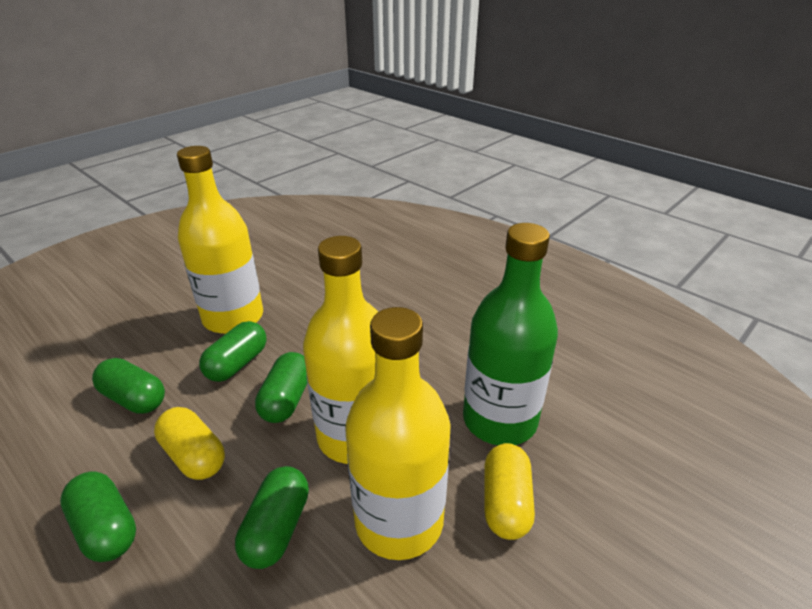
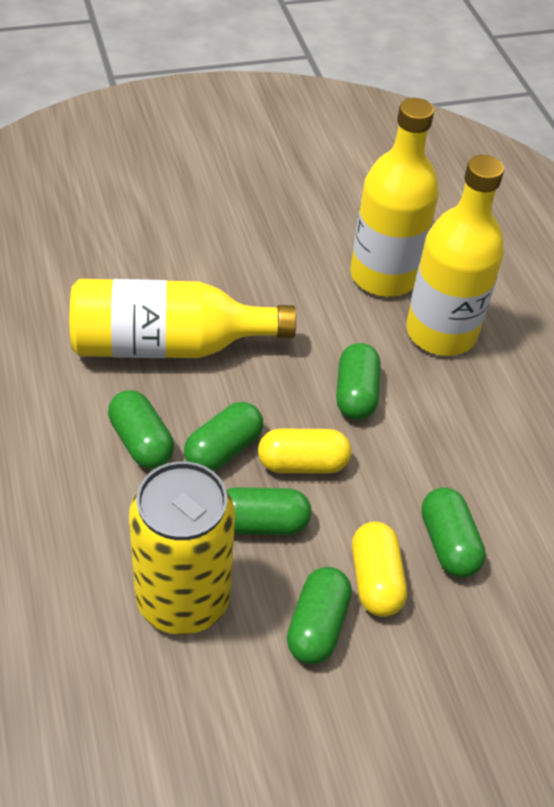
green bottle: 1 -> 0
green capsule: 5 -> 6
yellow can: 0 -> 1

